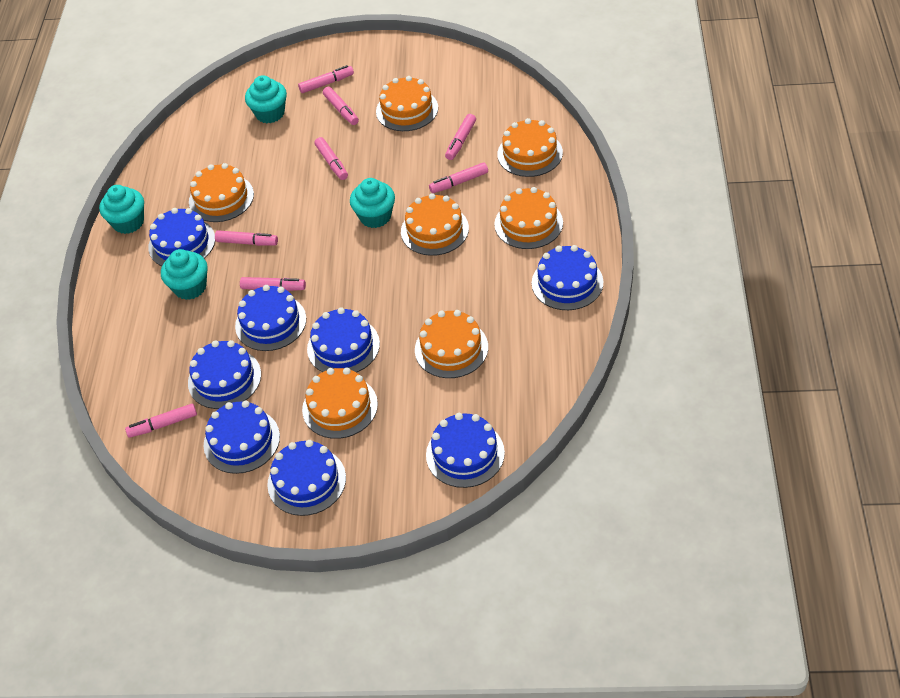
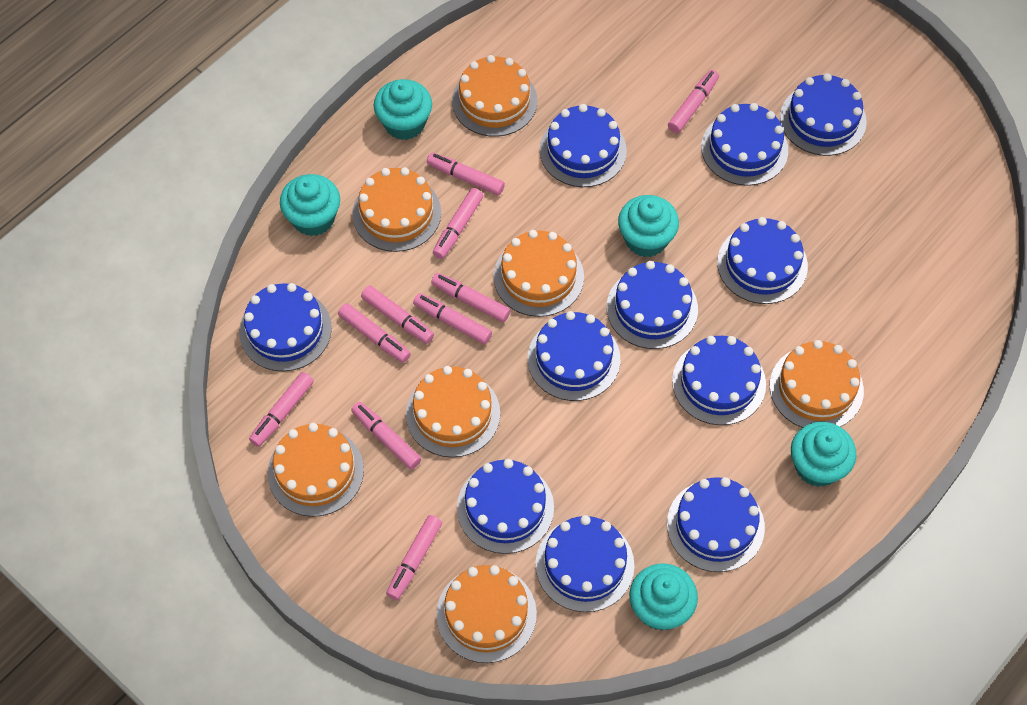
blue cake: 8 -> 11
pink marker: 8 -> 10
turquoise cupcake: 4 -> 5

